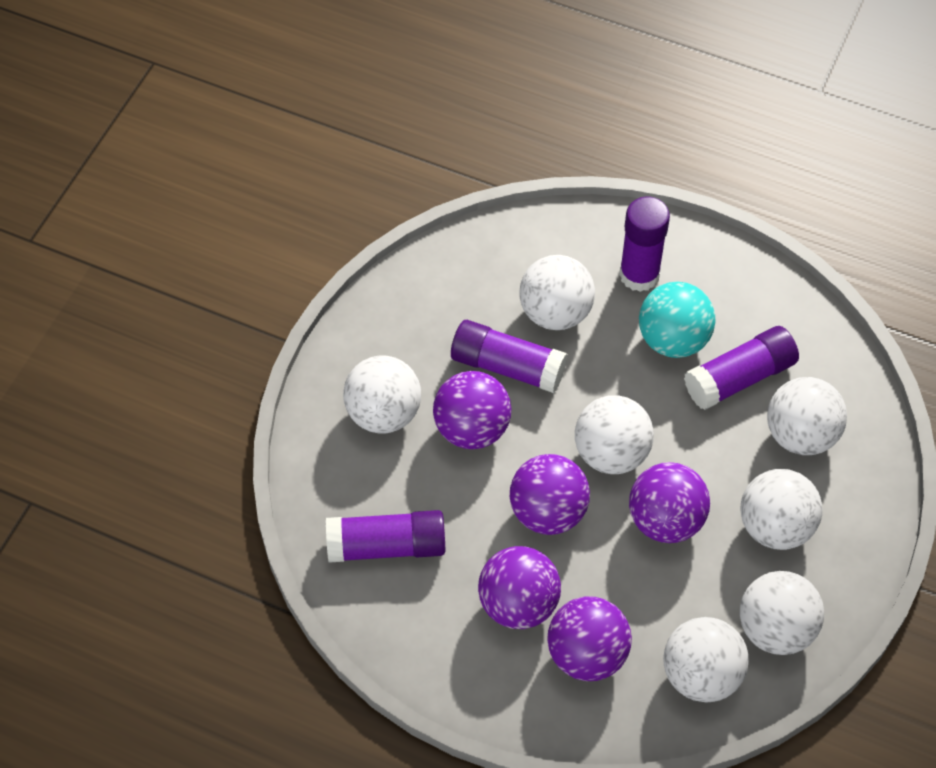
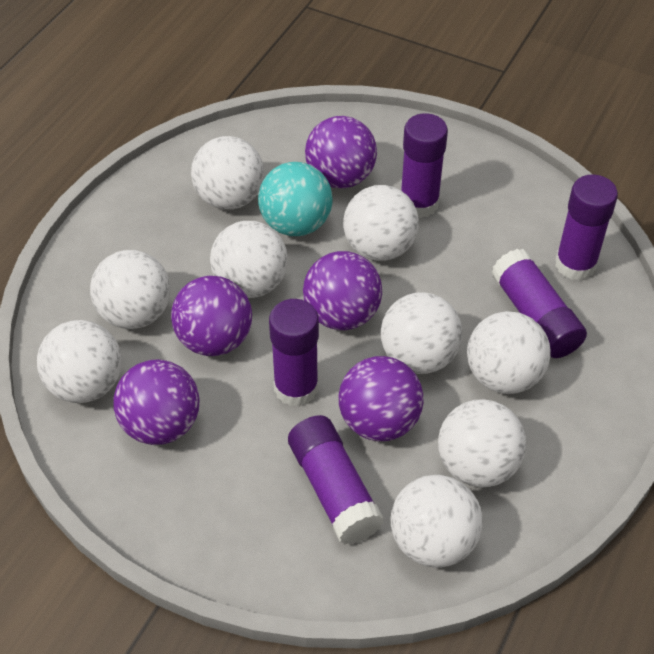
purple glue stick: 4 -> 5
white ball: 7 -> 9

